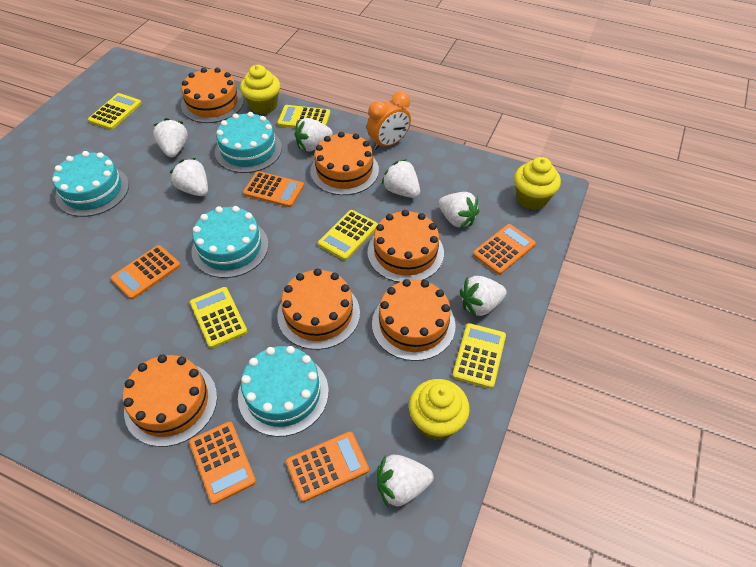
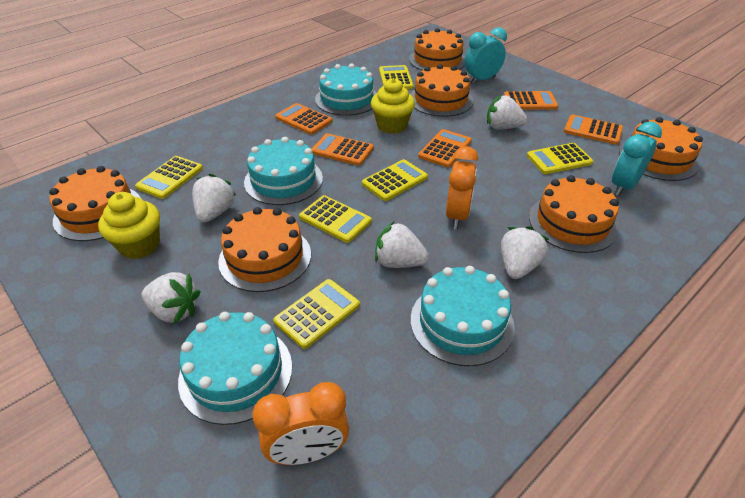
orange clock: 1 -> 2
turquoise clock: 0 -> 2
white strawberry: 7 -> 5
yellow calculator: 5 -> 6
yellow cupcake: 3 -> 2

